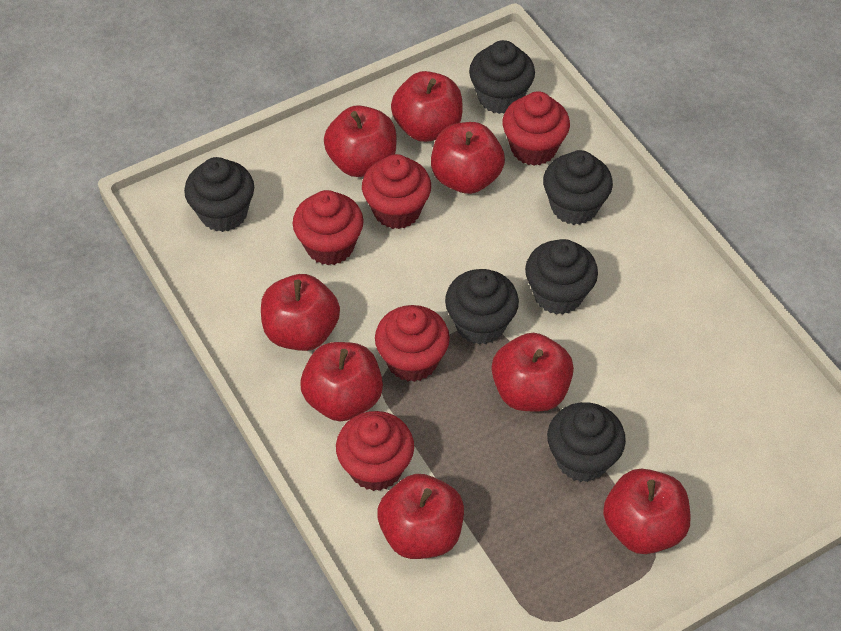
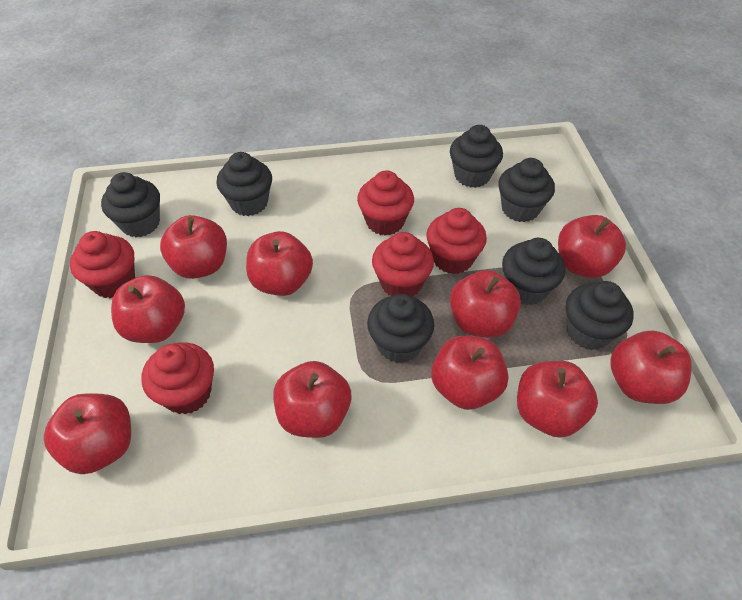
black cupcake: 6 -> 7
red apple: 8 -> 10

